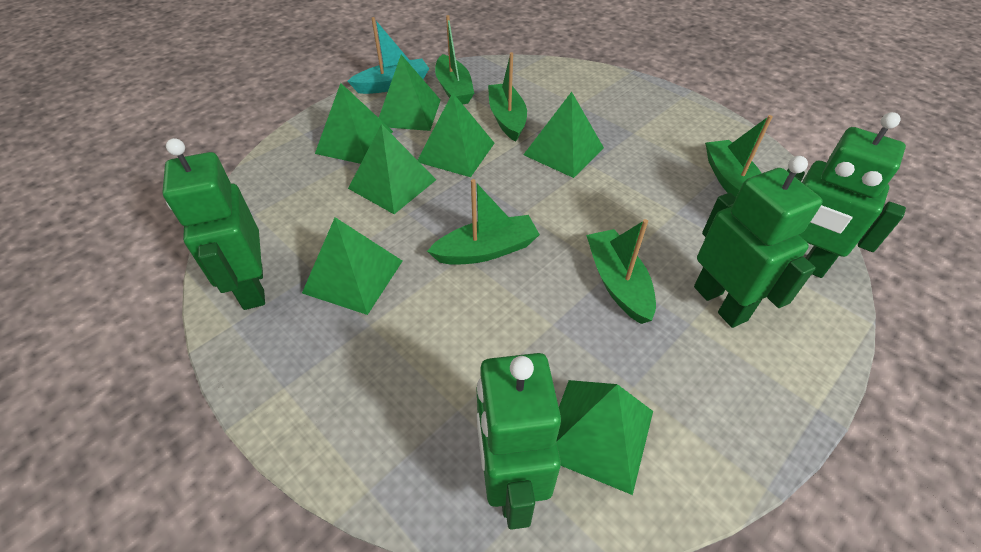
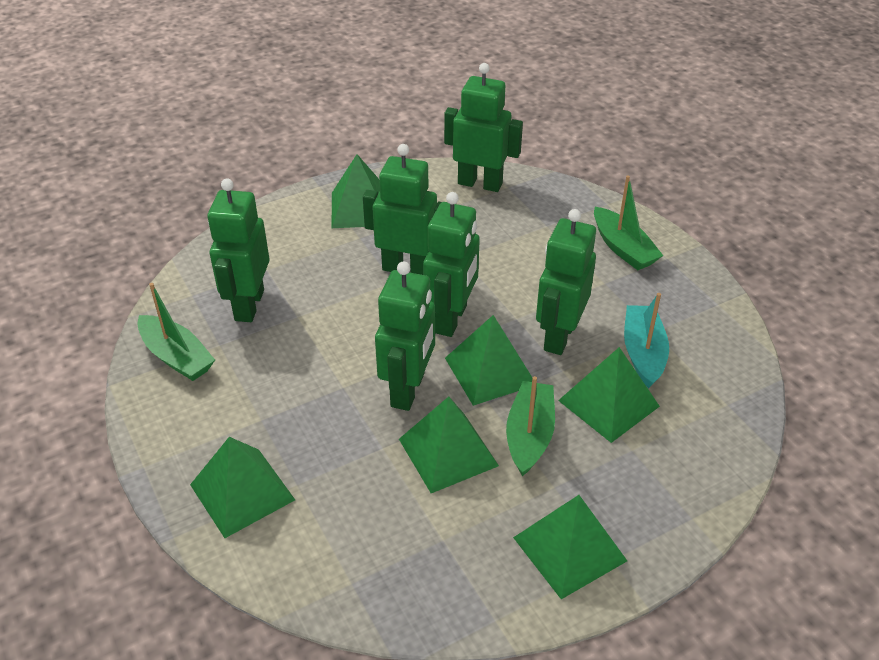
green boat: 5 -> 3
green pyramid: 7 -> 6
green robot: 4 -> 6

